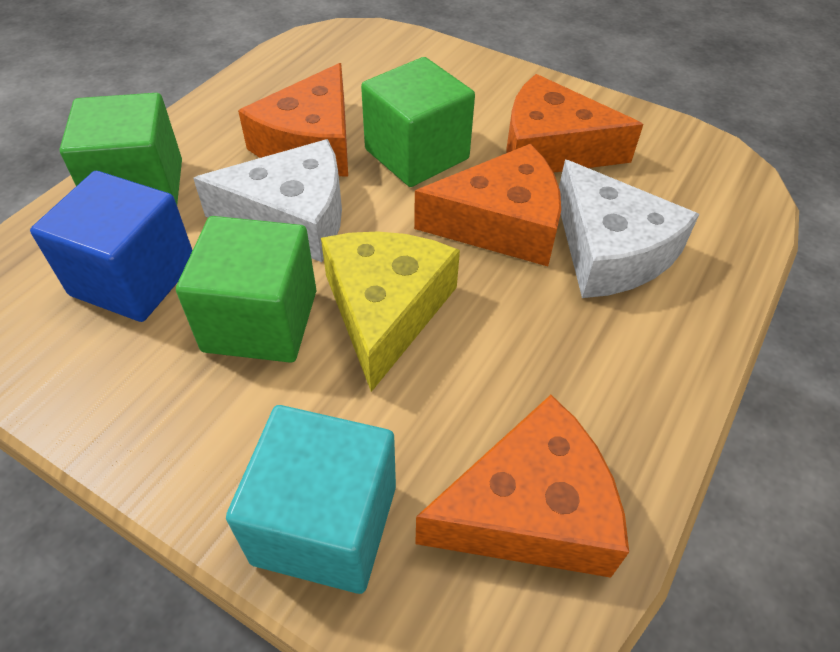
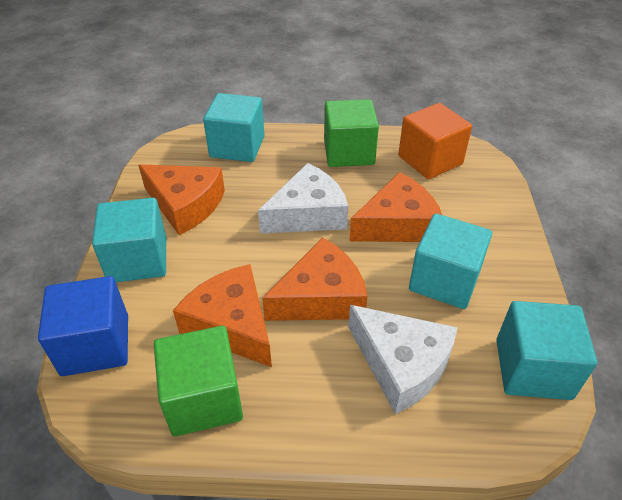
green cube: 3 -> 2
orange cube: 0 -> 1
turquoise cube: 1 -> 4
yellow cheese: 1 -> 0

